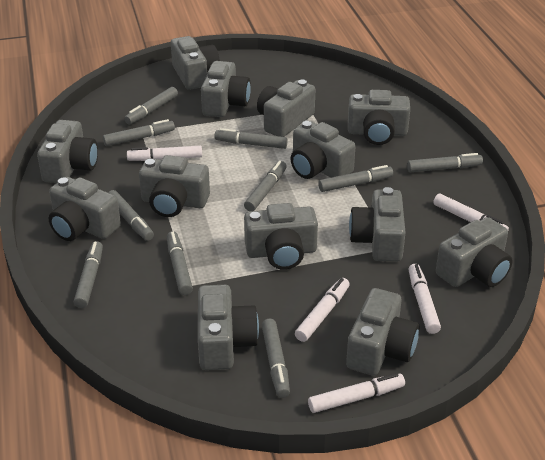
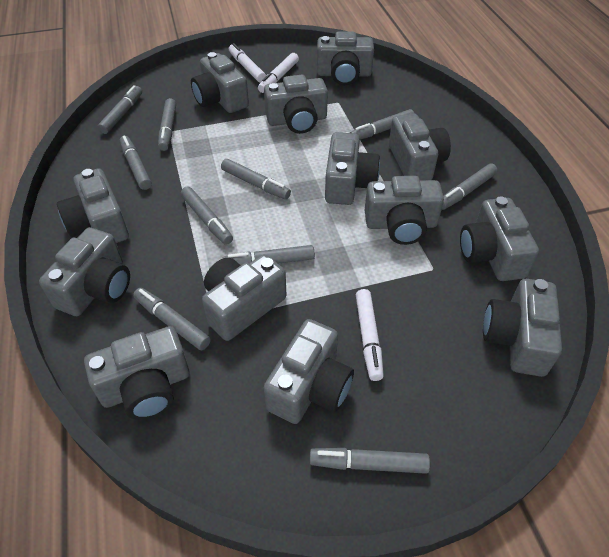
white marker: 5 -> 3

